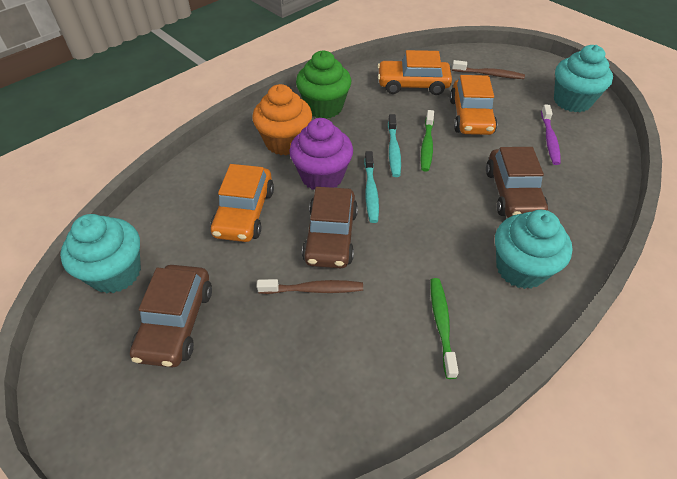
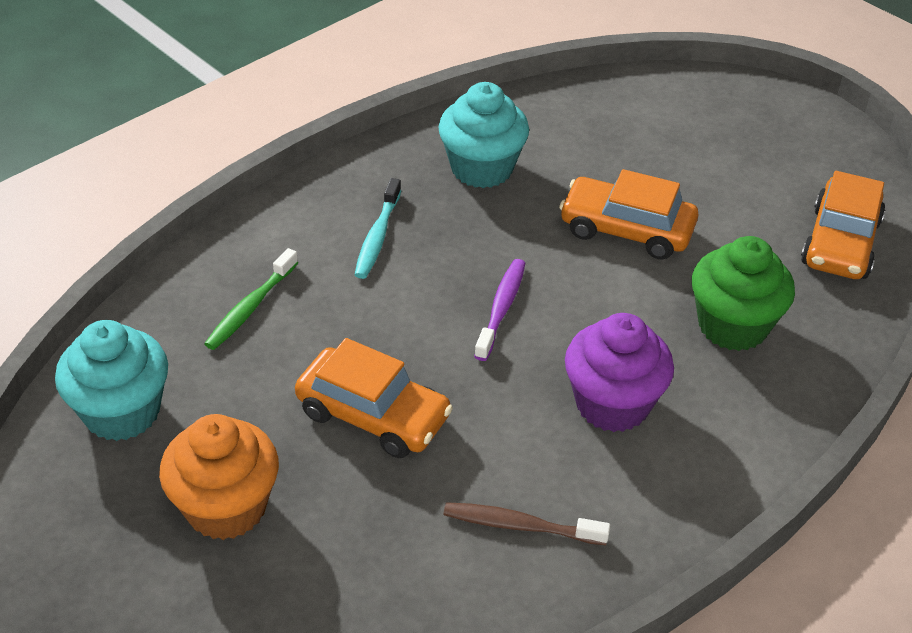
brown car: 3 -> 0
brown toothbrush: 2 -> 1
green toothbrush: 2 -> 1
turquoise cupcake: 3 -> 2
turquoise toothbrush: 2 -> 1

